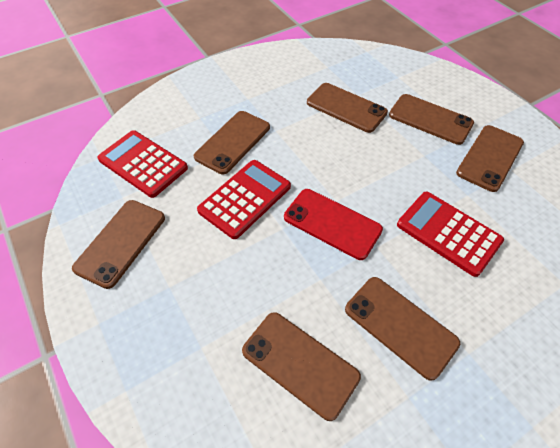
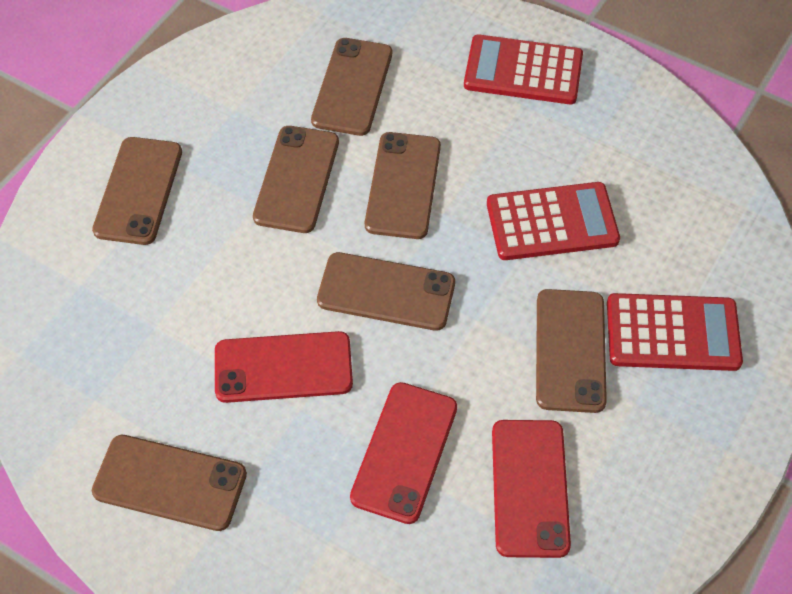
red phone: 1 -> 3

